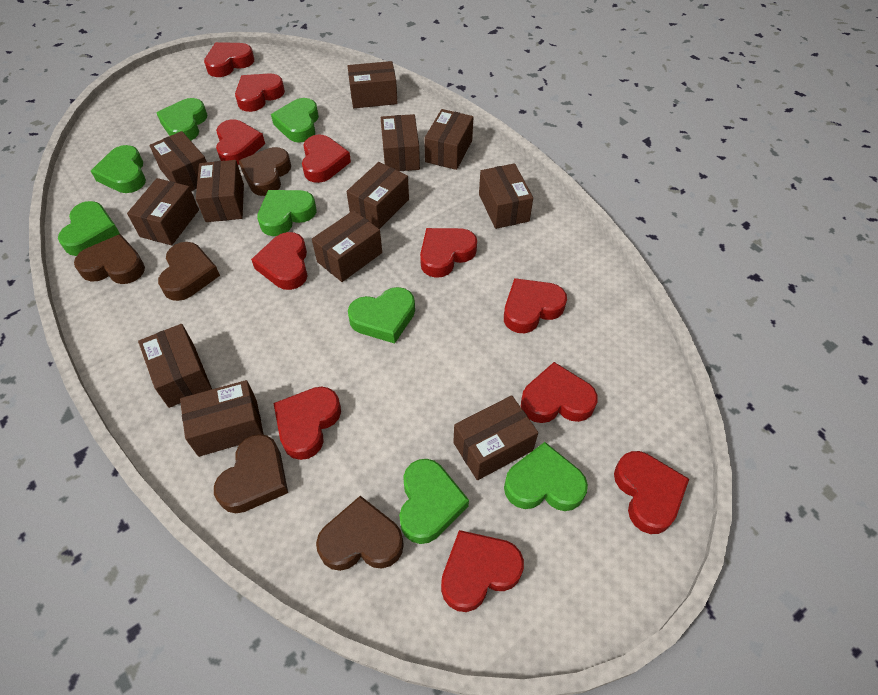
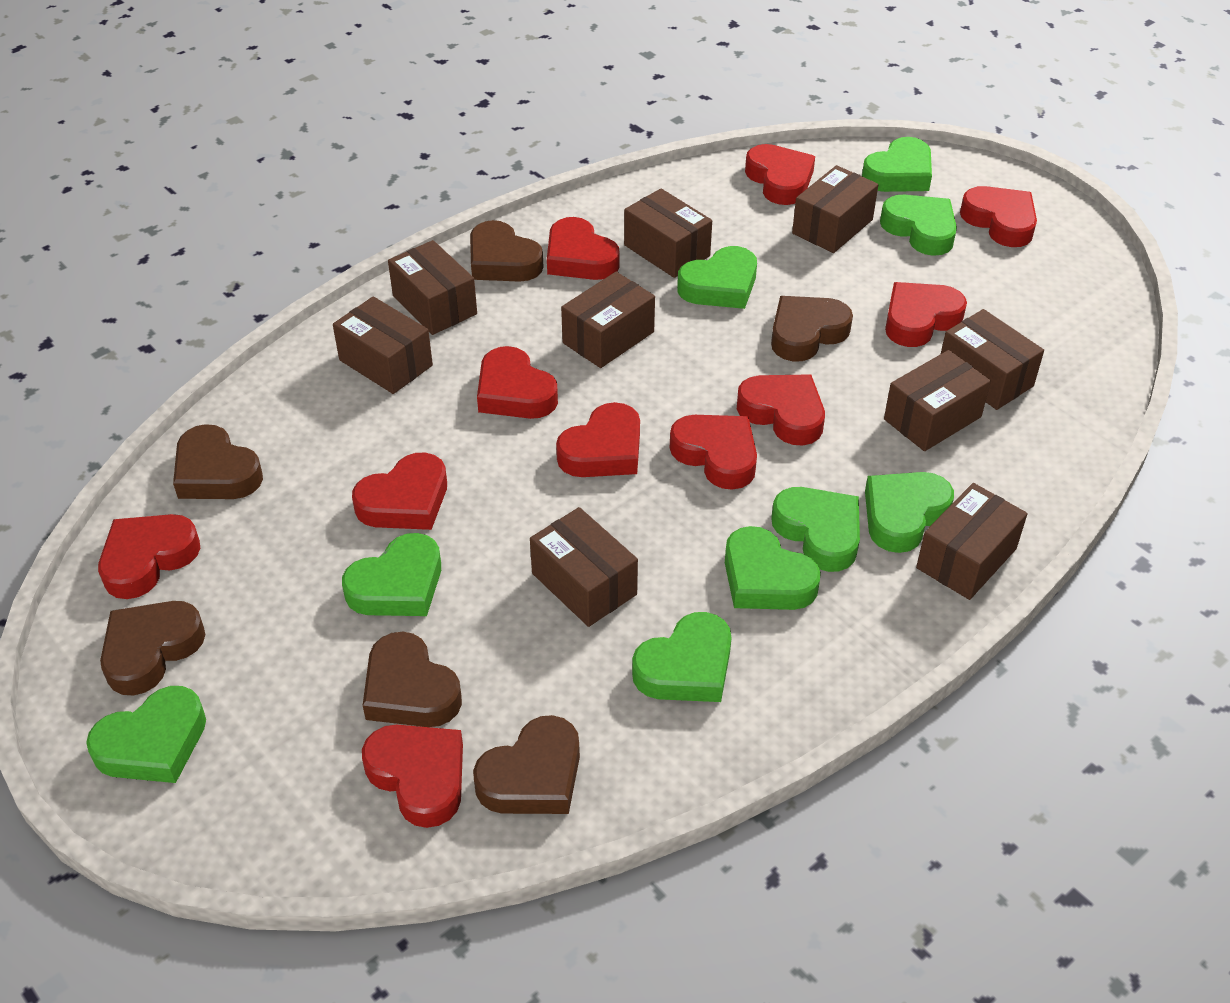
brown box: 12 -> 9
brown heart: 5 -> 6
green heart: 8 -> 9

